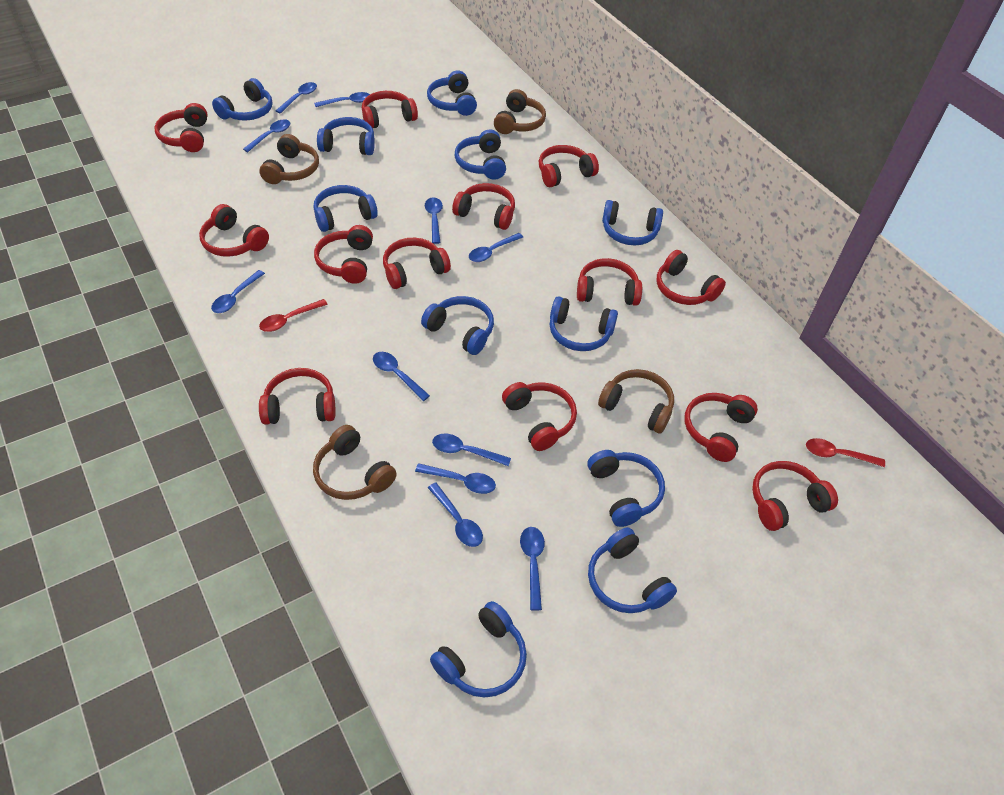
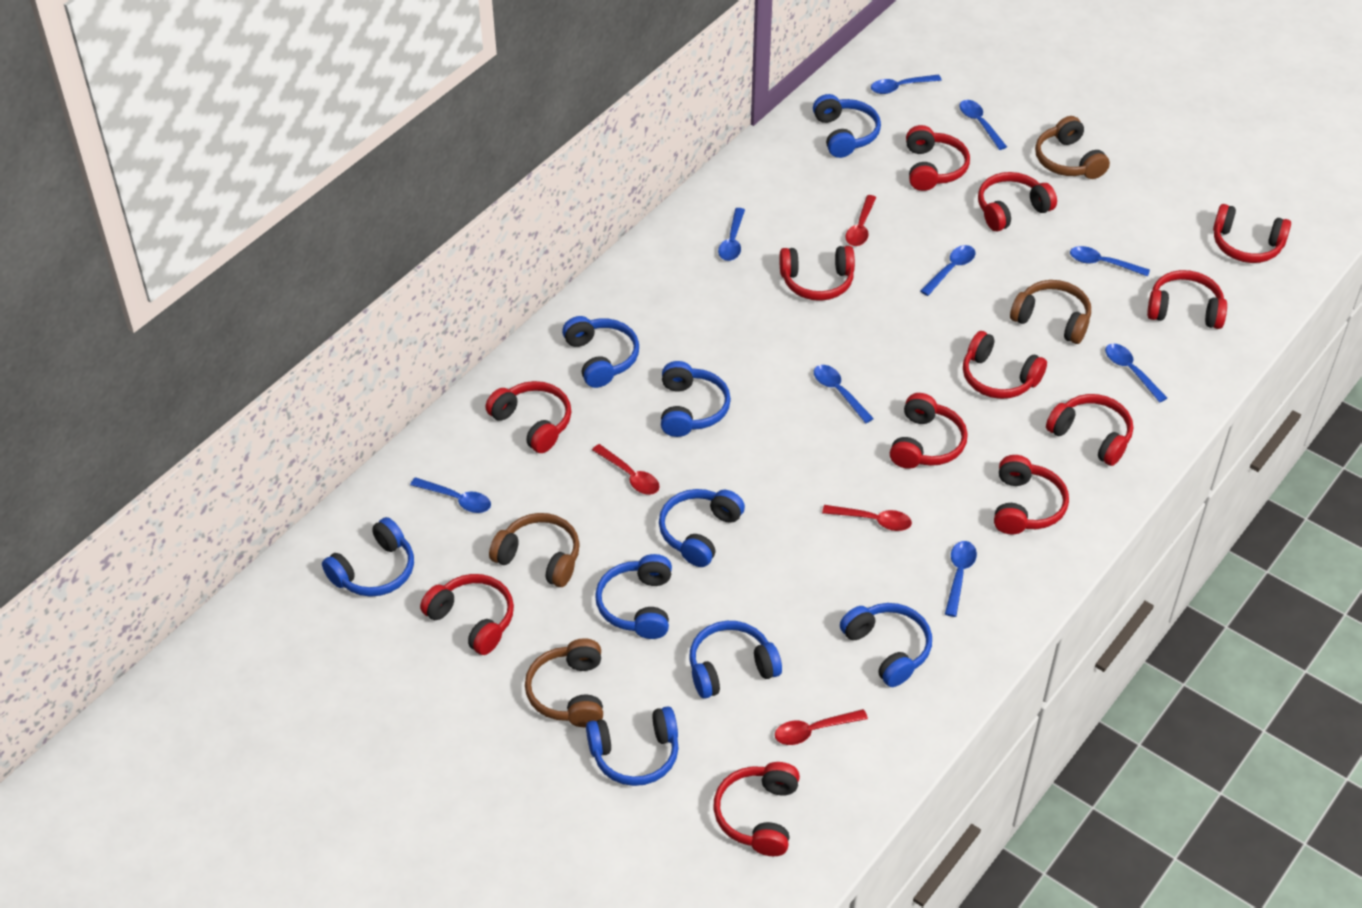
blue headphones: 11 -> 9
blue spoon: 11 -> 9
red headphones: 13 -> 12
red spoon: 2 -> 4

